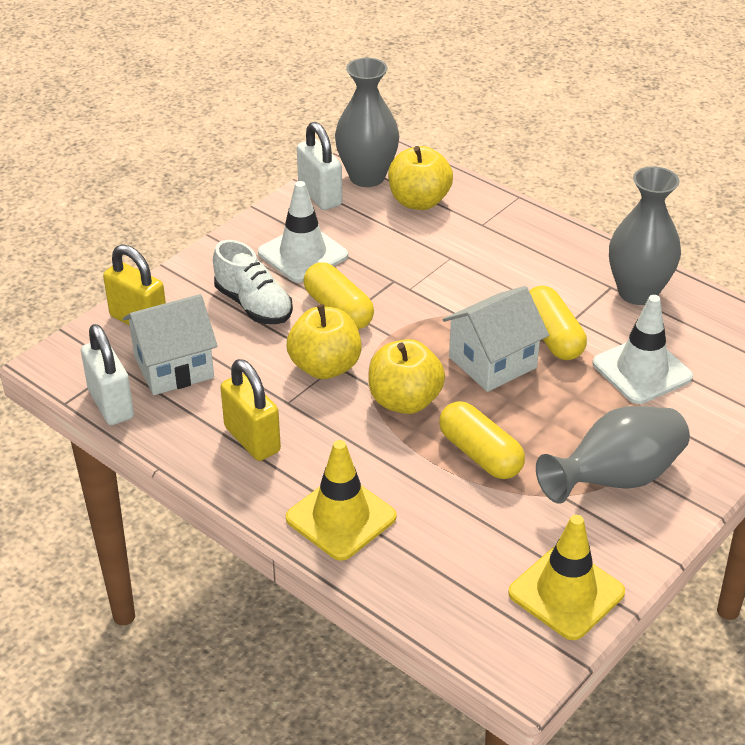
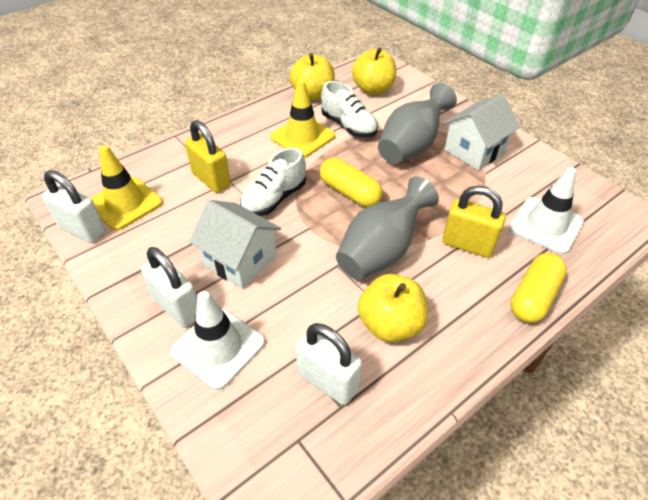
grey vase: 3 -> 2
white padlock: 2 -> 3
white shoe: 1 -> 2
yellow capsule: 3 -> 2

